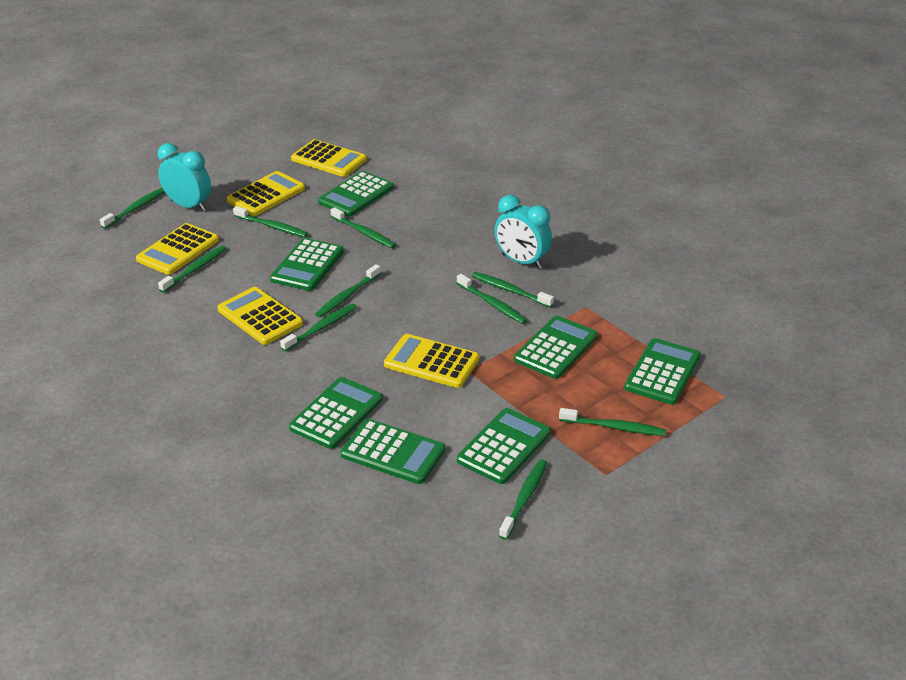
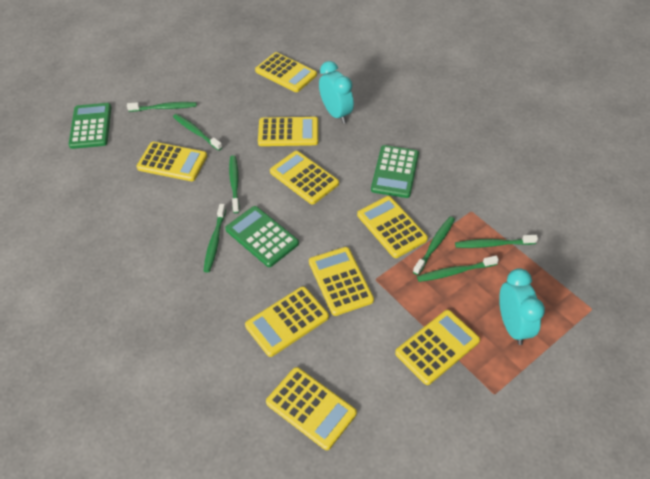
green calculator: 7 -> 3
green toothbrush: 10 -> 7
yellow calculator: 5 -> 9

